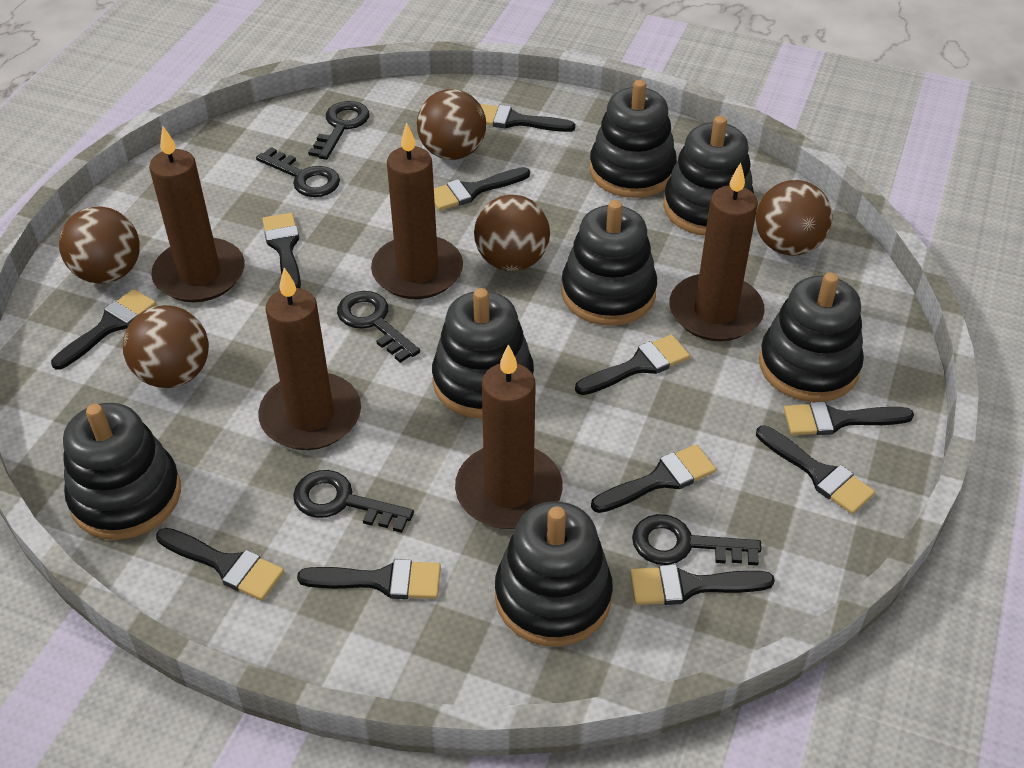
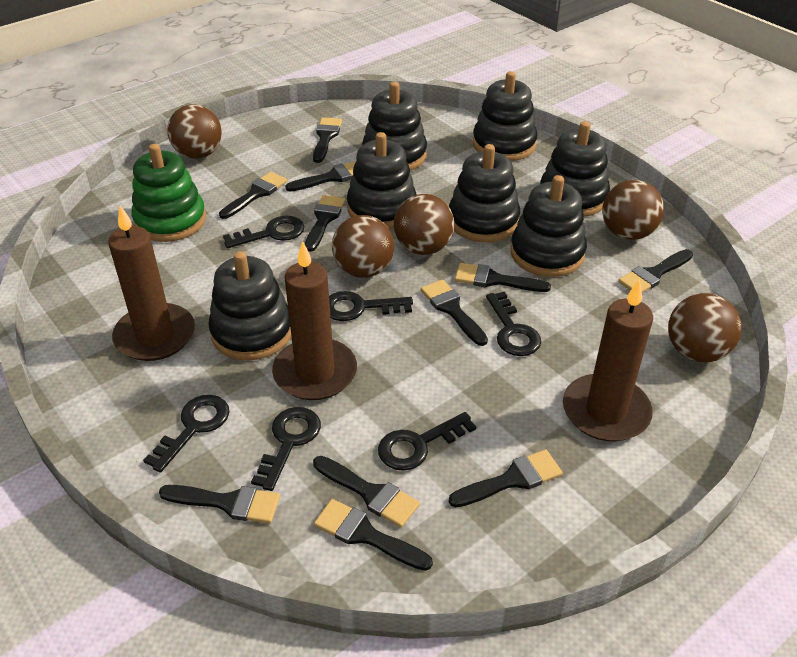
black key: 5 -> 6
brown candle: 5 -> 3
green stacking toy: 0 -> 1

